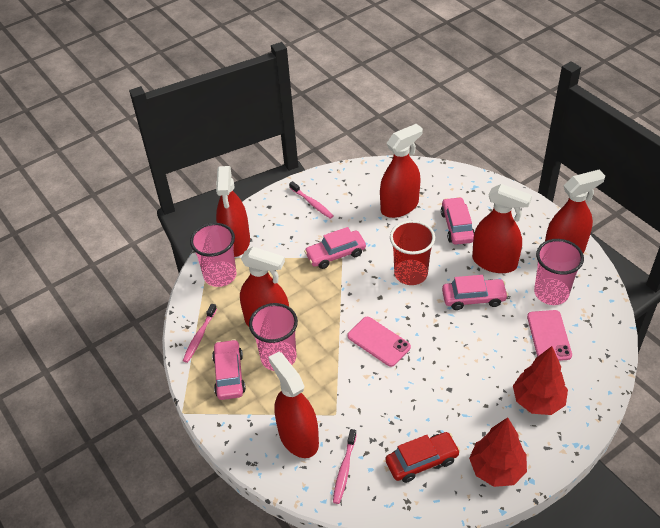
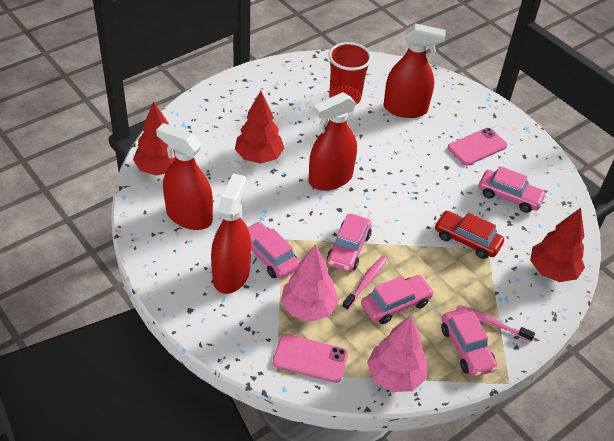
pink car: 4 -> 5
pink cup: 3 -> 0
pink toothbrush: 3 -> 2
pink tree: 0 -> 2
red spray bottle: 6 -> 4
red tree: 2 -> 3

